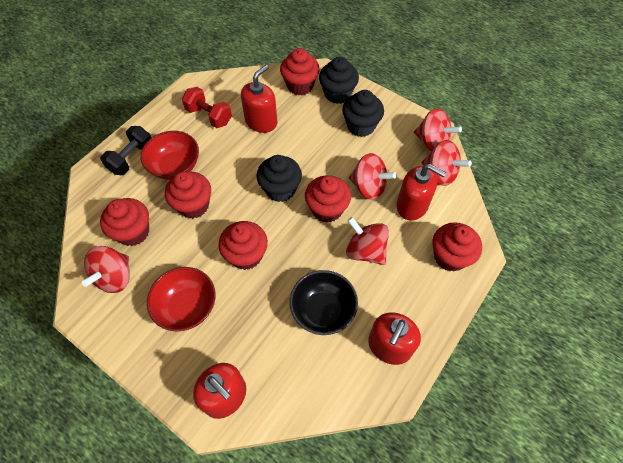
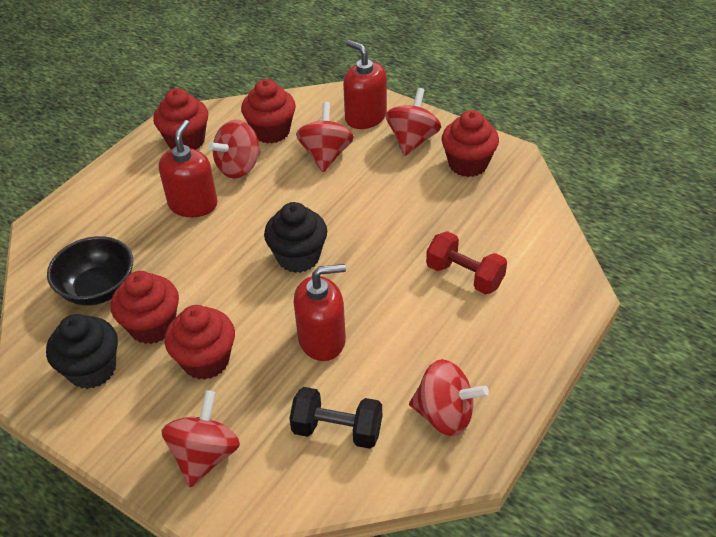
black cupcake: 3 -> 2
red bowl: 2 -> 0
red cupcake: 6 -> 5
red soap dispenser: 4 -> 3

